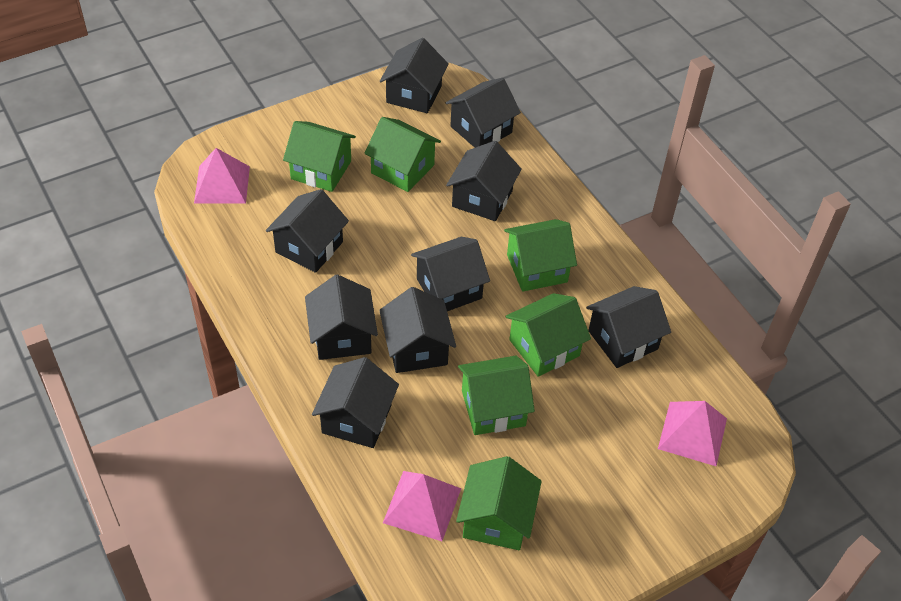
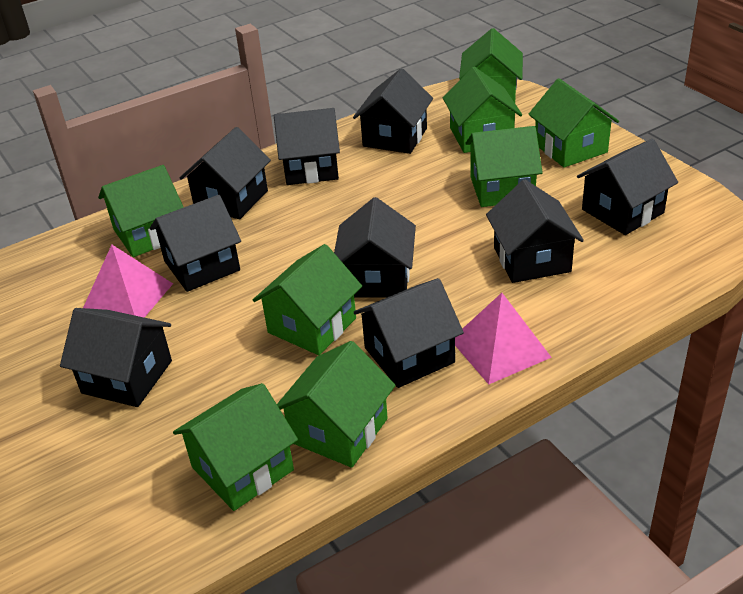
green house: 6 -> 8
pink pyramid: 3 -> 2

